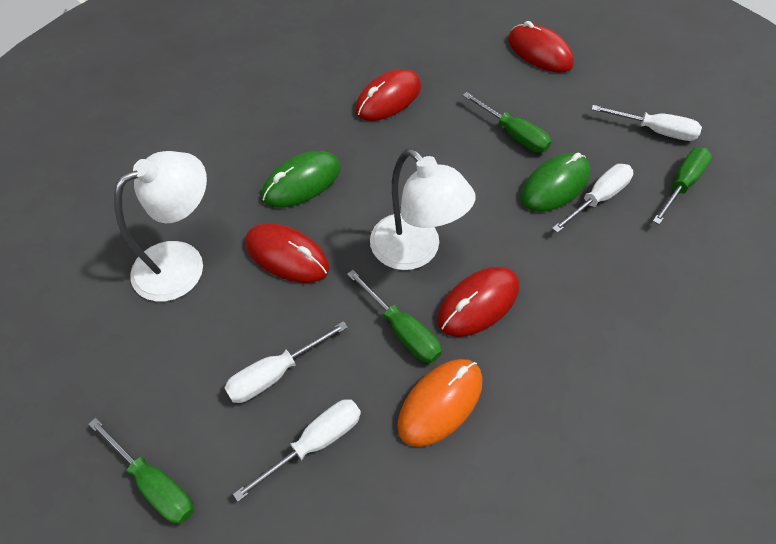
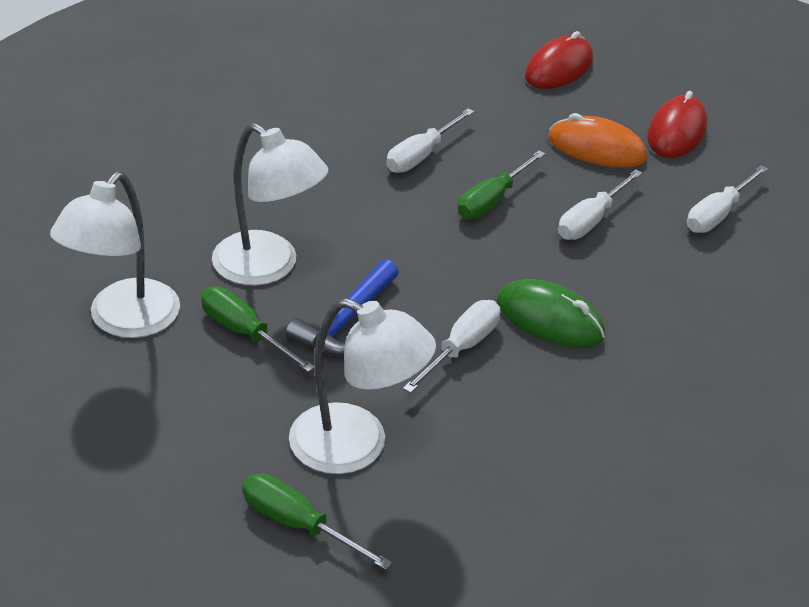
blue hammer: 0 -> 1
green mouse: 2 -> 1
green screwdriver: 4 -> 3
red mouse: 4 -> 2
white lamp: 2 -> 3

